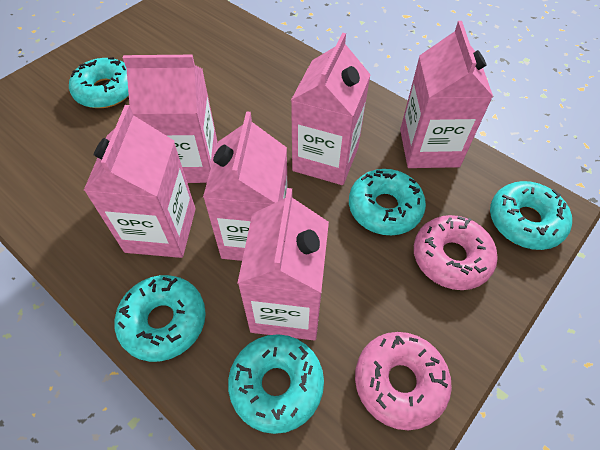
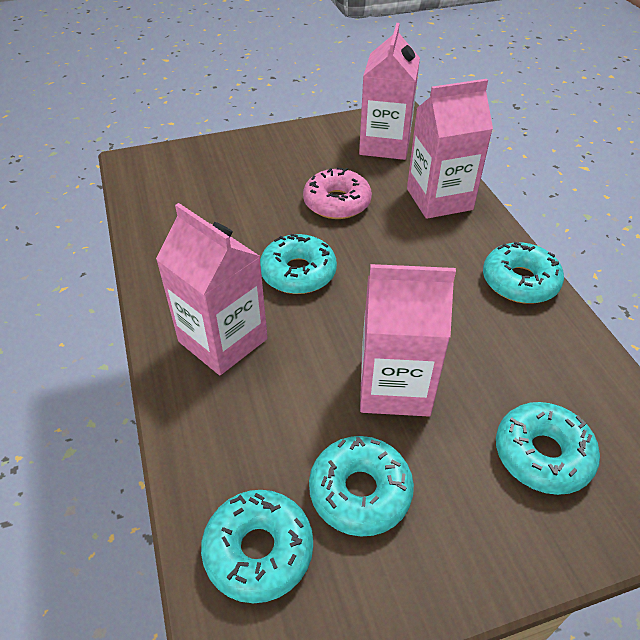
pink carton: 6 -> 4
pink donut: 2 -> 1

